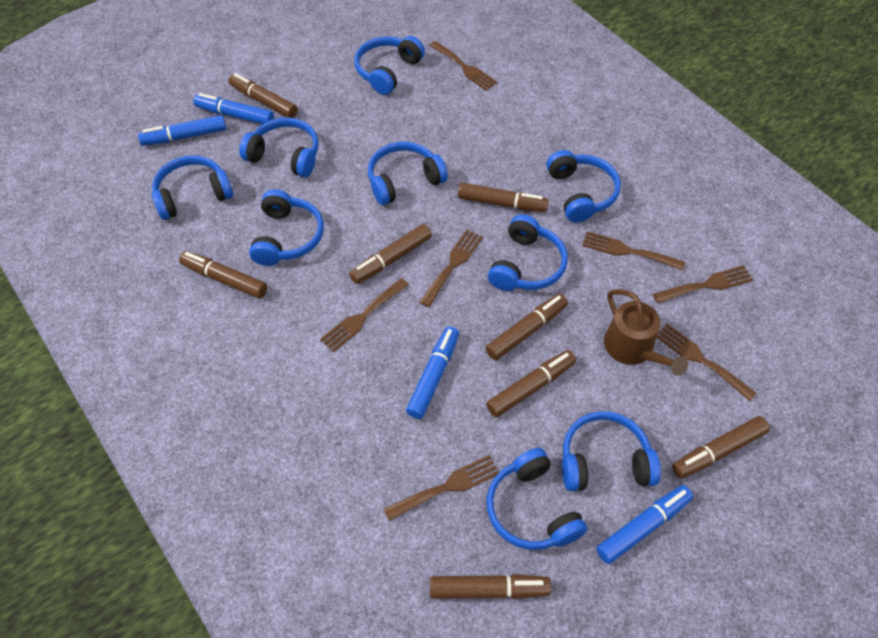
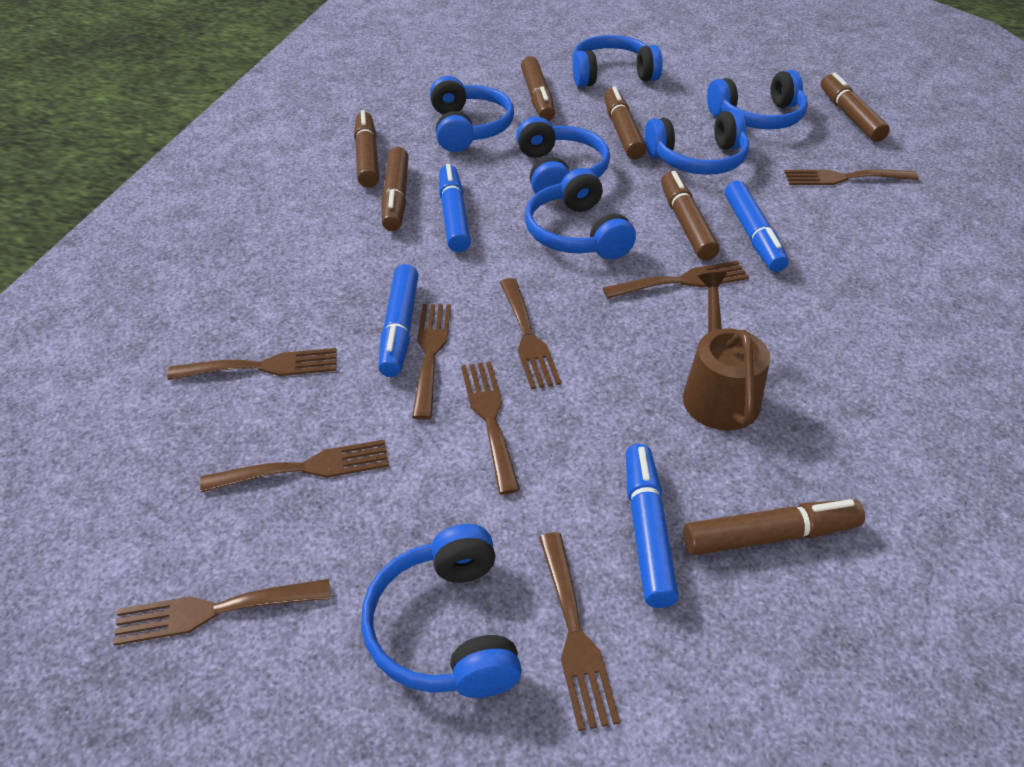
blue headphones: 9 -> 7
brown fork: 7 -> 9
brown marker: 8 -> 7

